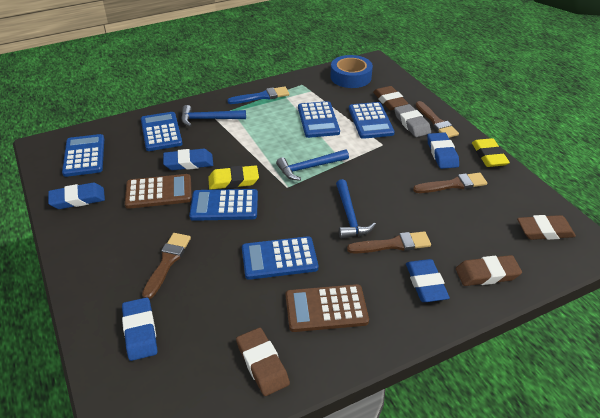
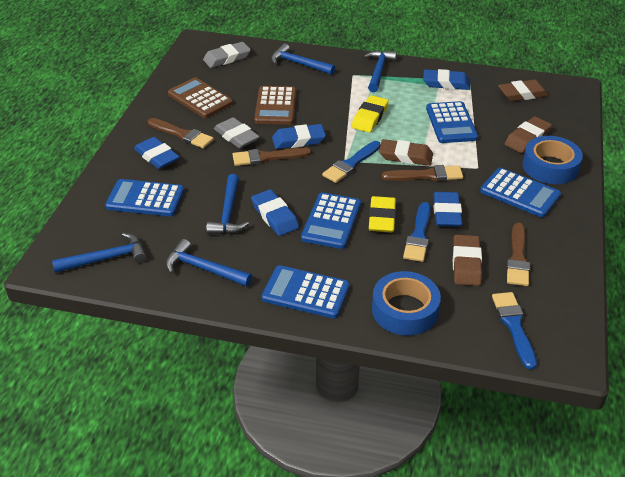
blue brush: 1 -> 3
blue calculator: 6 -> 5
blue hammer: 3 -> 5
blue tape: 1 -> 2
grey eraser: 1 -> 2

